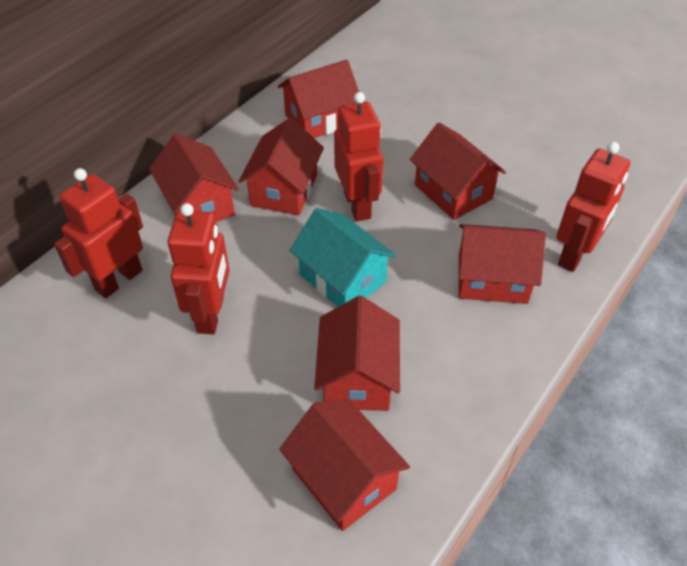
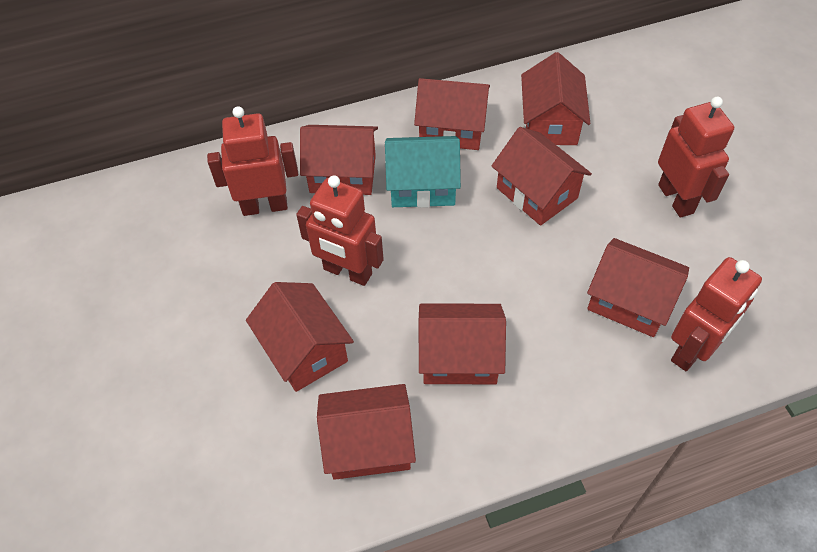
red house: 7 -> 8

